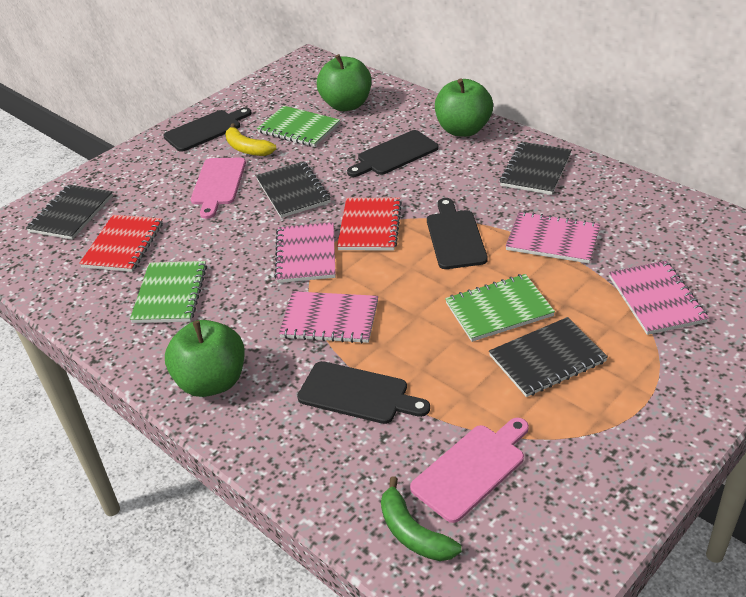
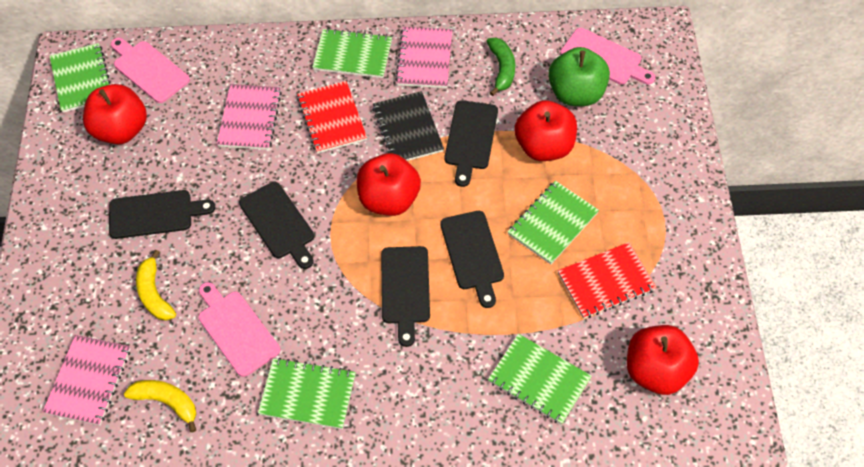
black cutting board: 4 -> 5
black notebook: 4 -> 1
green apple: 3 -> 1
green notebook: 3 -> 5
pink cutting board: 2 -> 3
pink notebook: 4 -> 3
red apple: 0 -> 4
yellow banana: 1 -> 2

